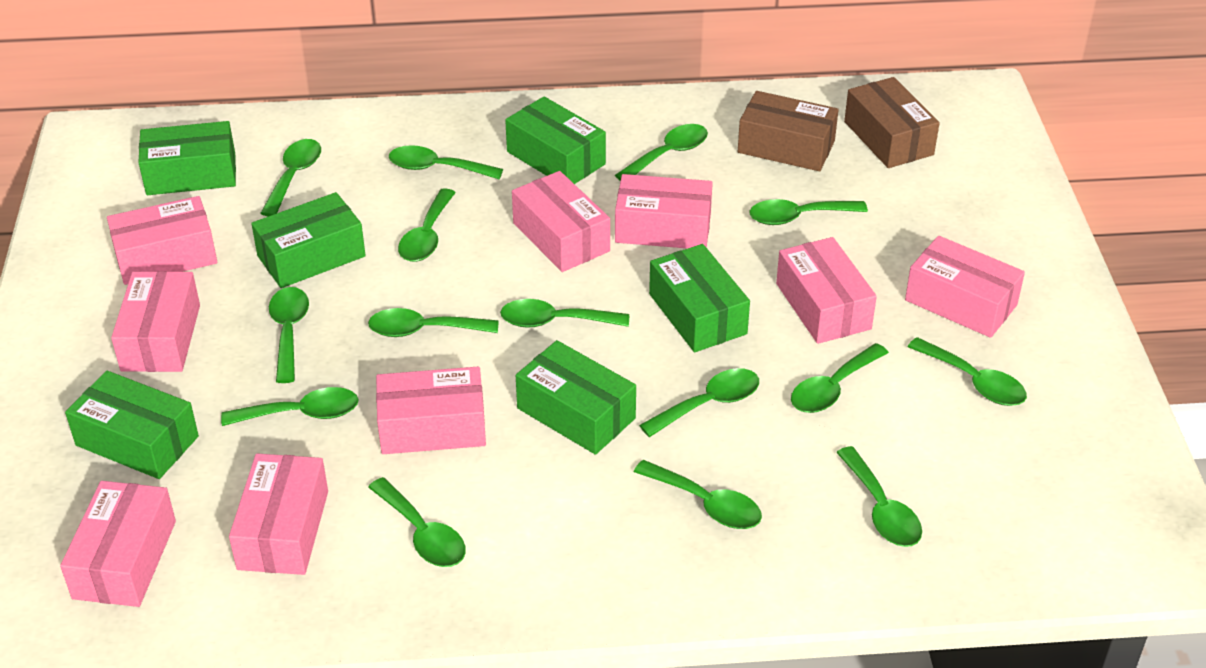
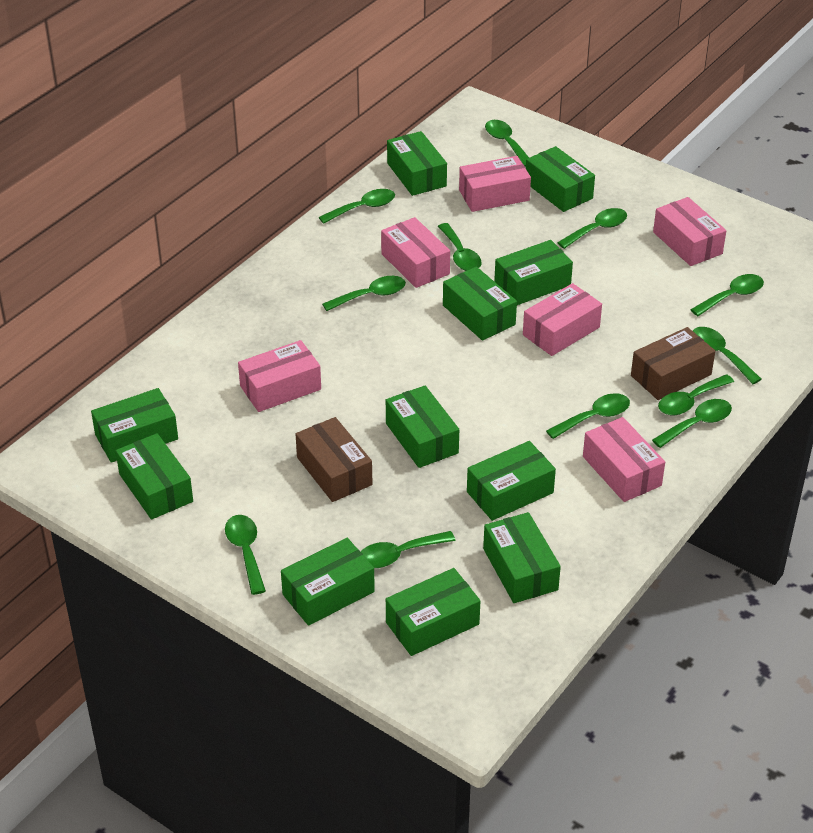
green box: 6 -> 11
green spoon: 15 -> 12
pink box: 9 -> 6

